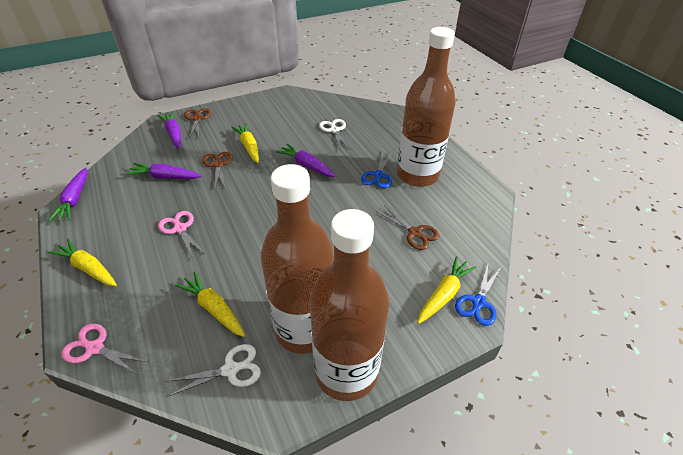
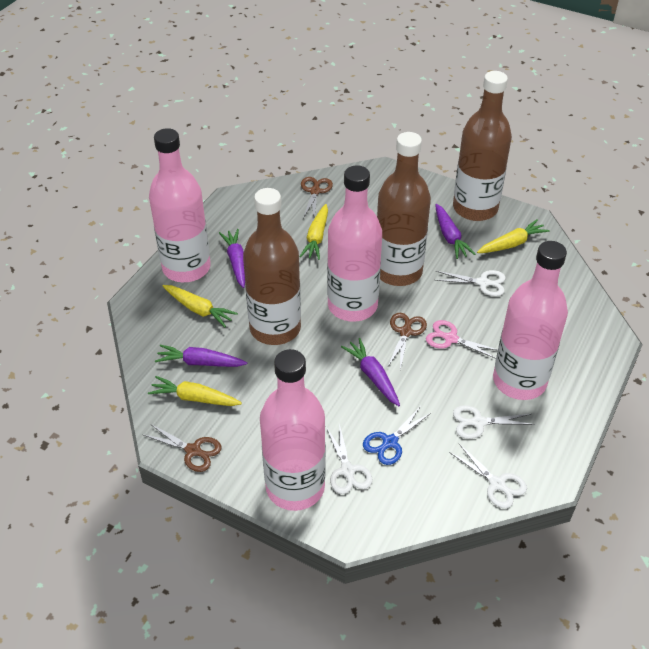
blue scissors: 2 -> 1
pink bottle: 0 -> 4
pink scissors: 2 -> 1
white scissors: 2 -> 4

